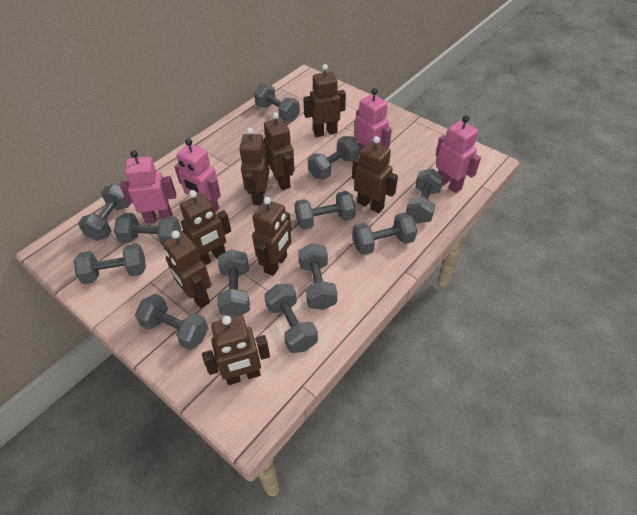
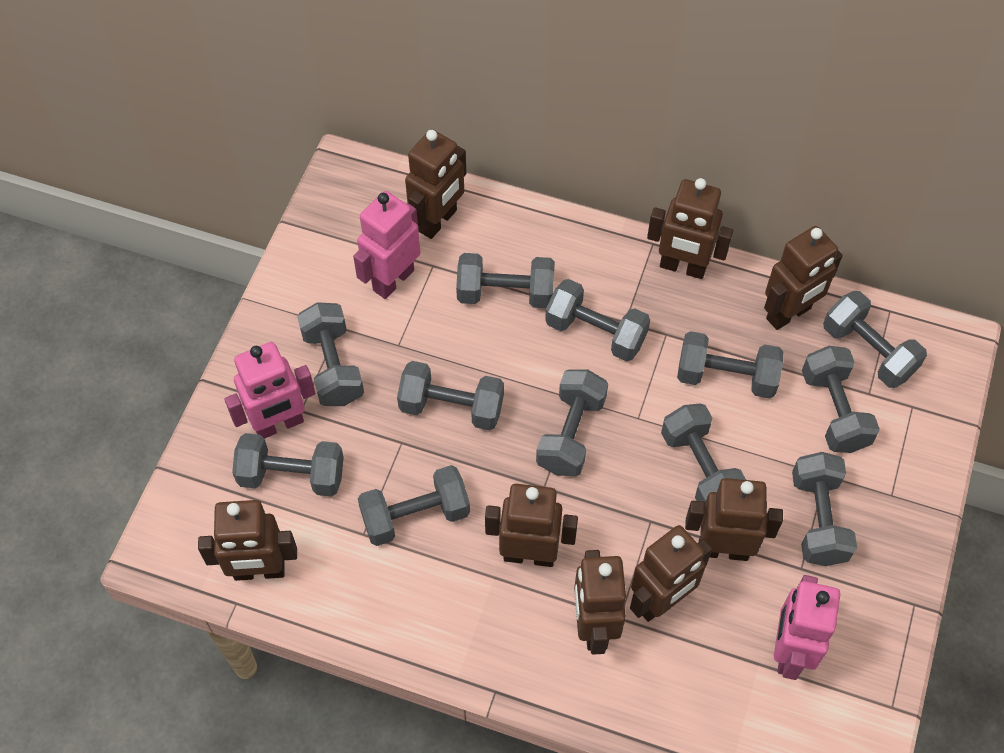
pink robot: 4 -> 3

